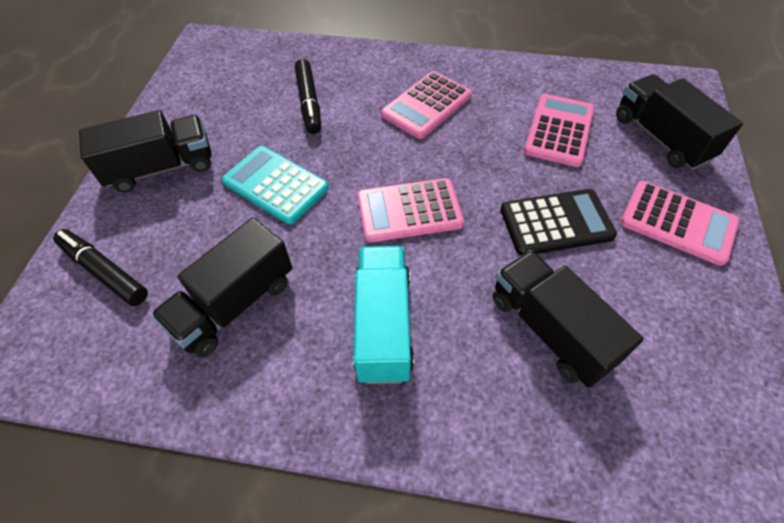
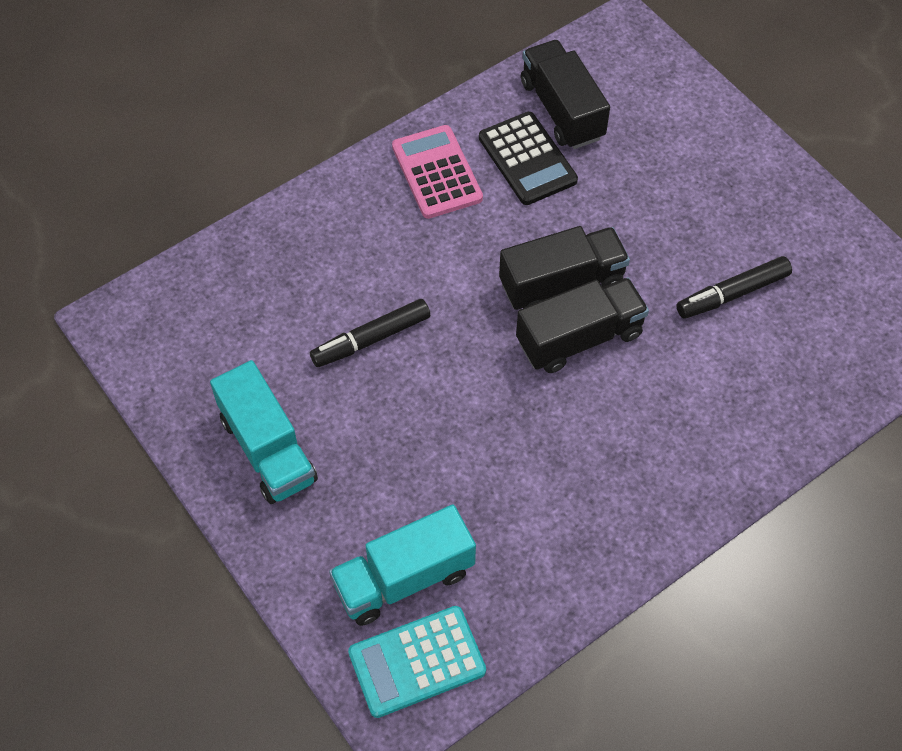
black truck: 4 -> 3
pink calculator: 4 -> 1
turquoise truck: 1 -> 2

